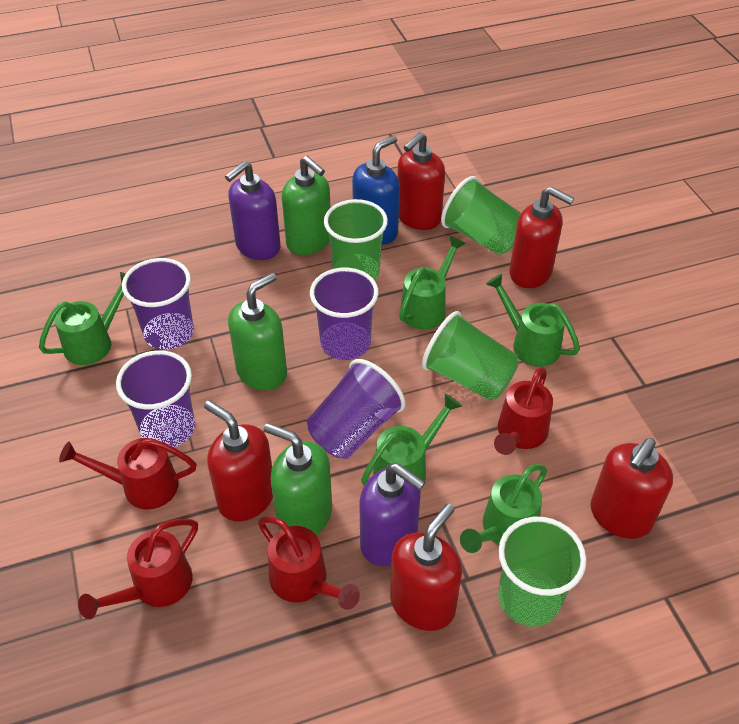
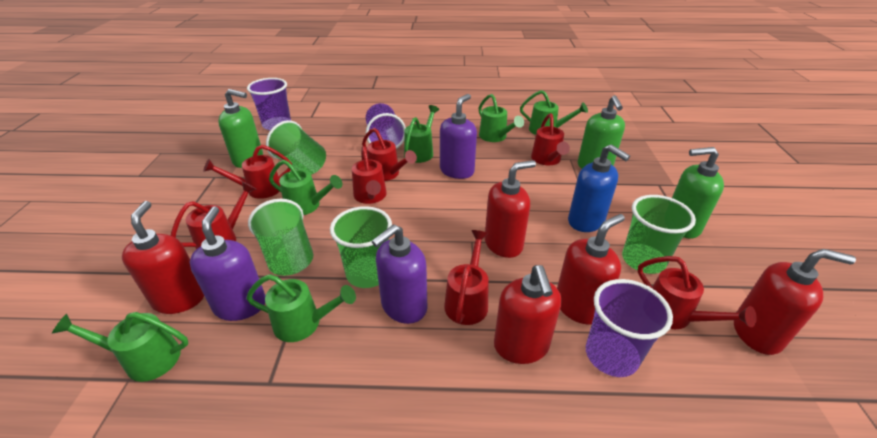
green watering can: 5 -> 6
purple cup: 4 -> 3
purple soap dispenser: 2 -> 3
red watering can: 4 -> 7

